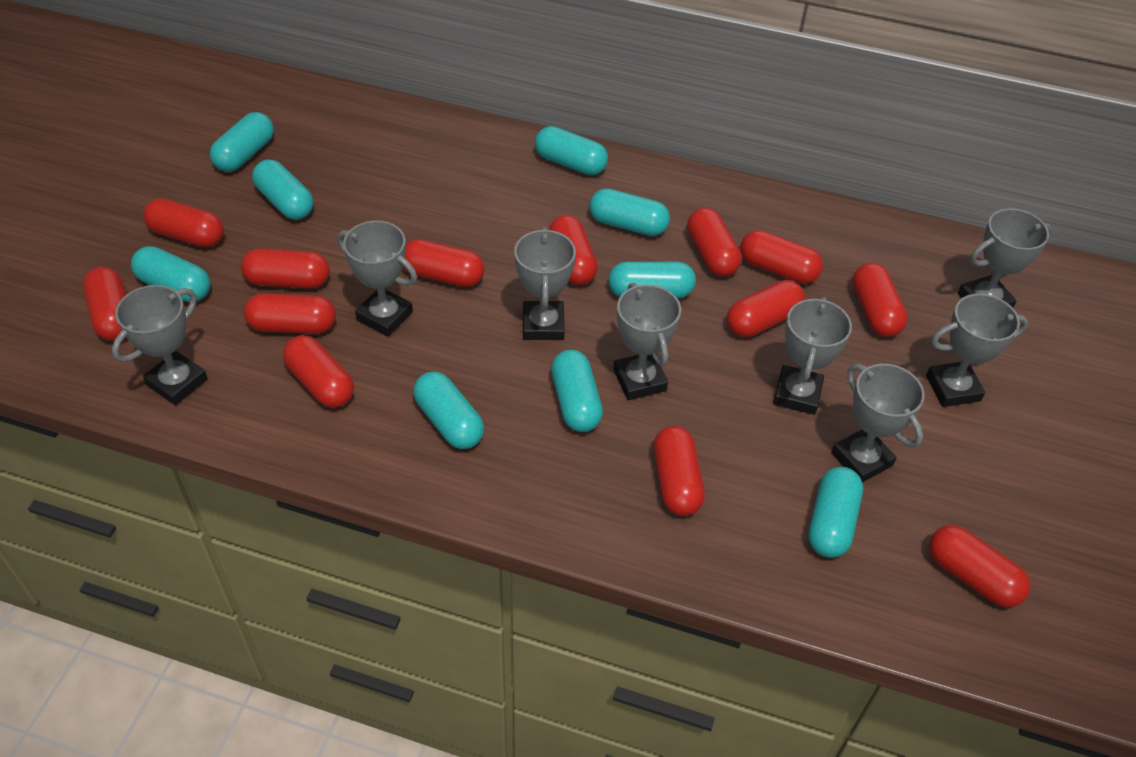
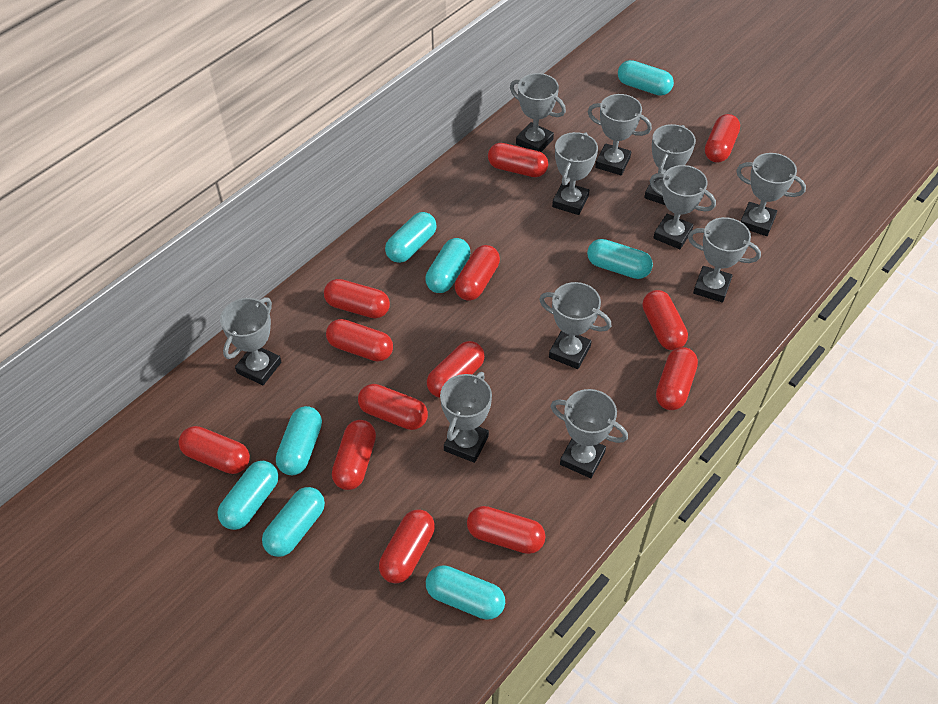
grey trophy: 8 -> 11
turquoise capsule: 9 -> 8

